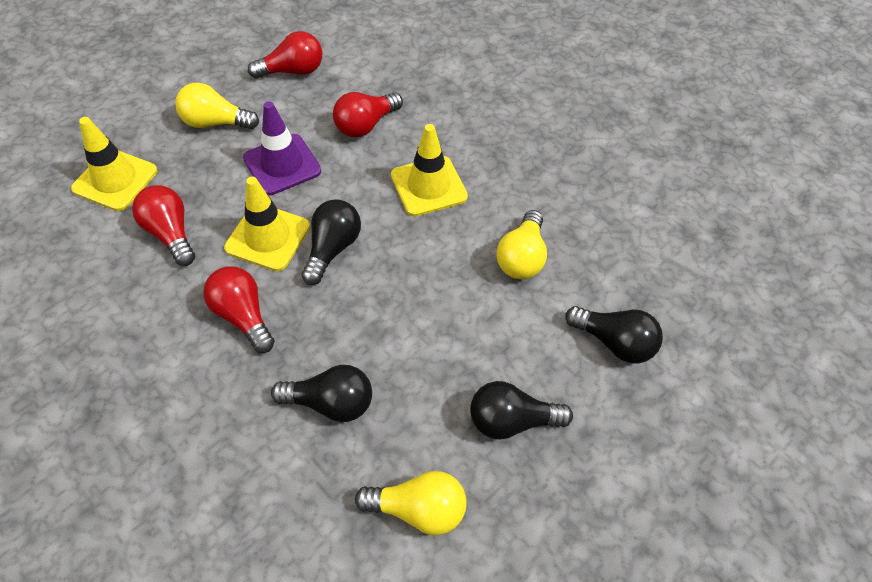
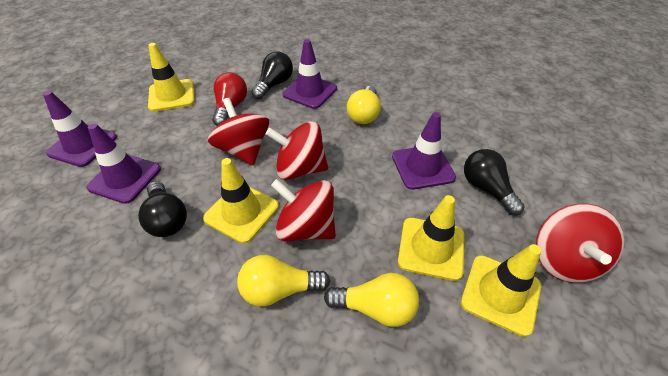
black light bulb: 4 -> 3
purple traffic cone: 1 -> 4
red light bulb: 4 -> 1
red spinning top: 0 -> 4
yellow traffic cone: 3 -> 4

